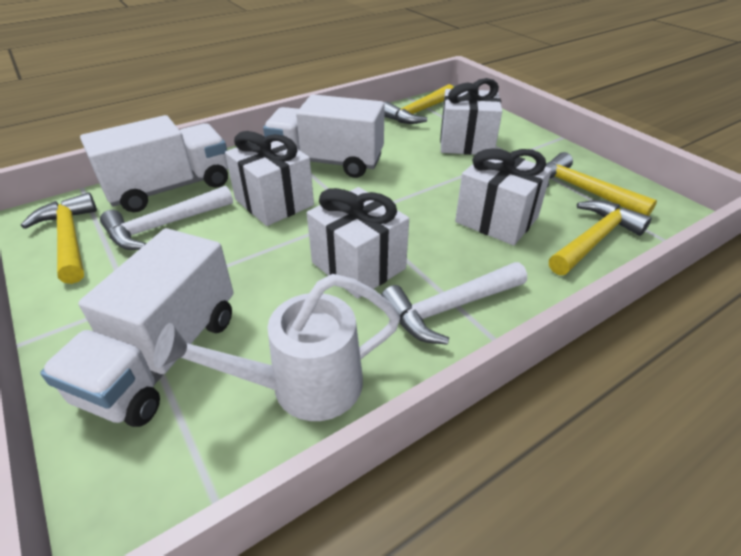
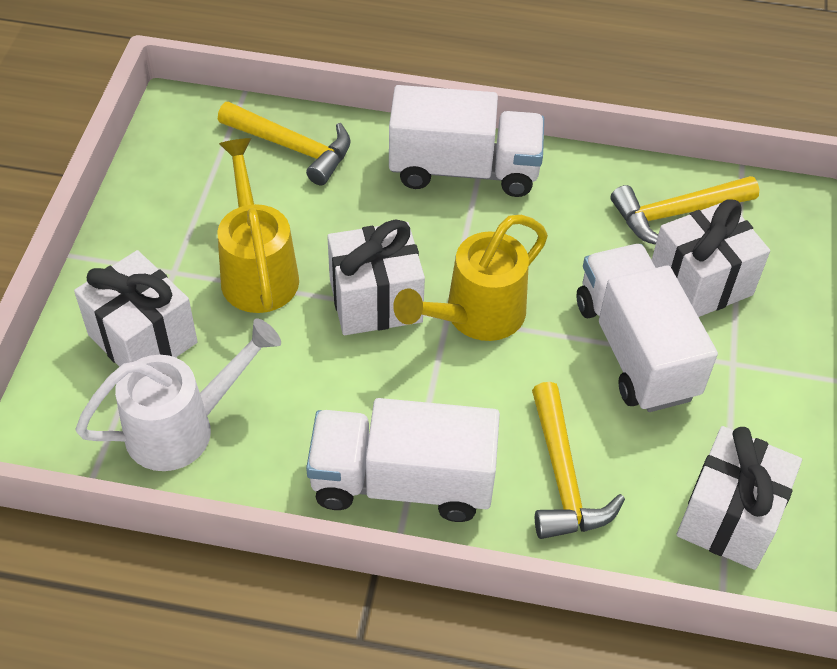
white hammer: 2 -> 0
yellow hammer: 4 -> 3
yellow watering can: 0 -> 2

